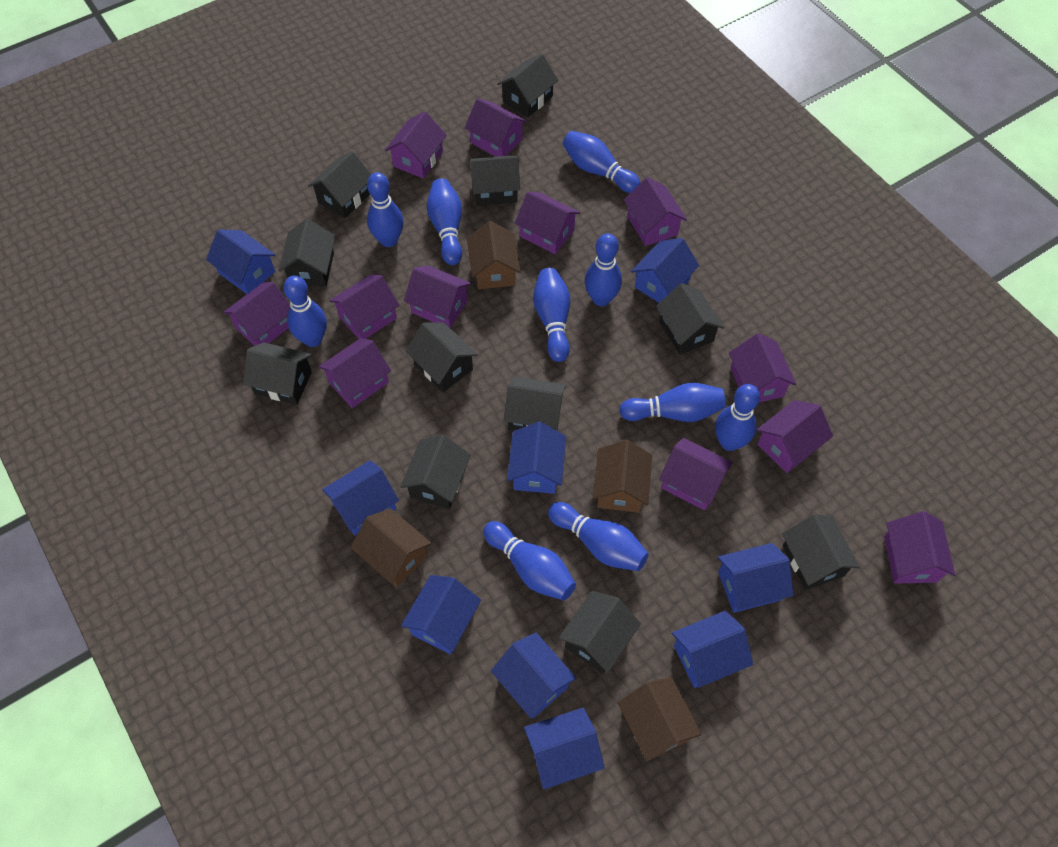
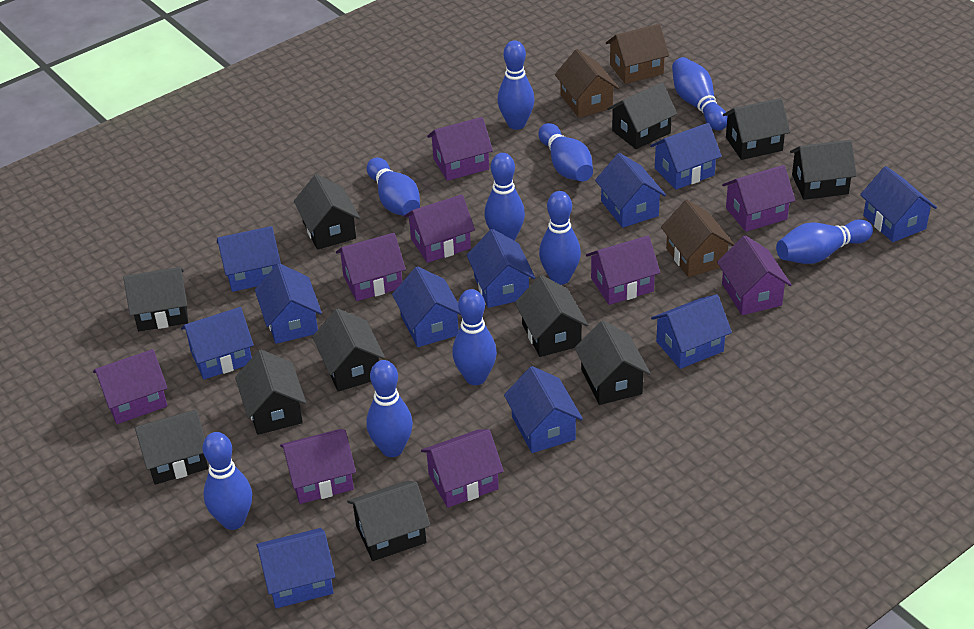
blue house: 9 -> 11
brown house: 4 -> 3
purple house: 12 -> 9

